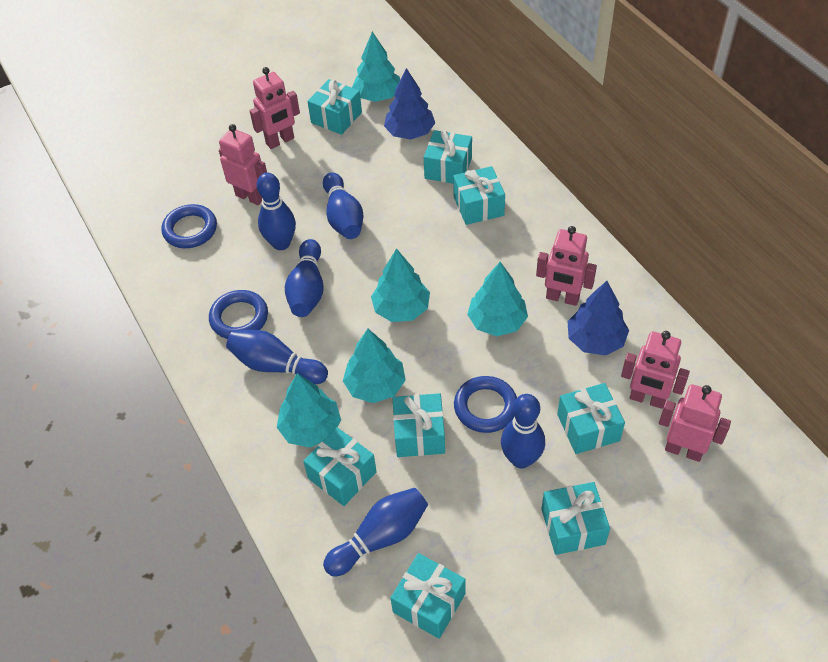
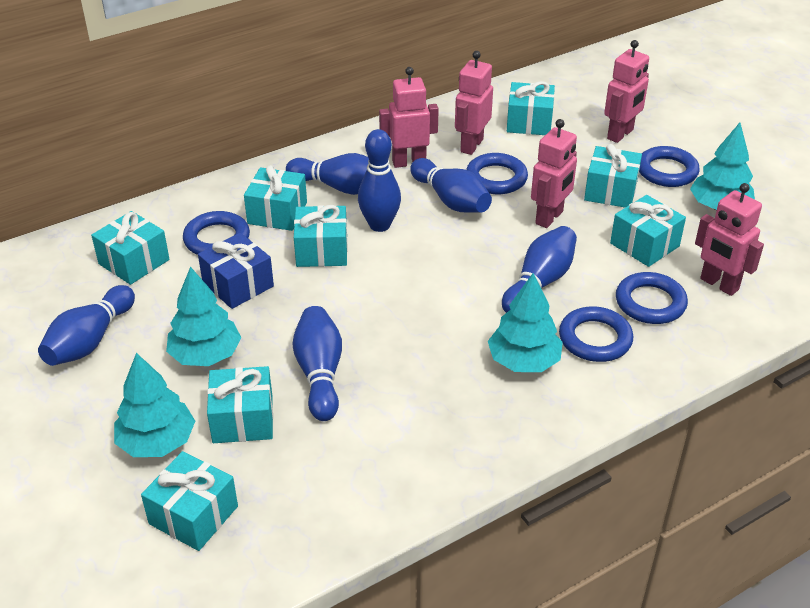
blue gift: 0 -> 1
blue ring: 3 -> 5
blue tree: 2 -> 0
turquoise tree: 5 -> 4

